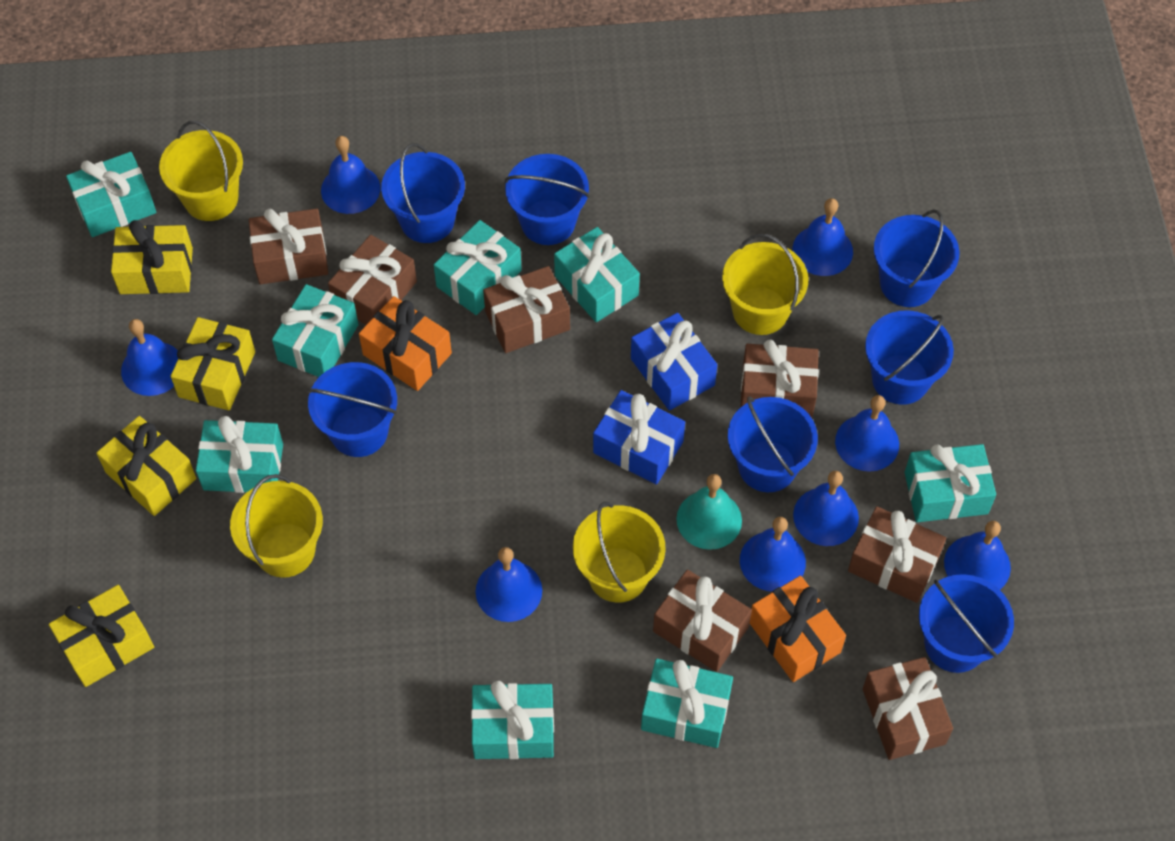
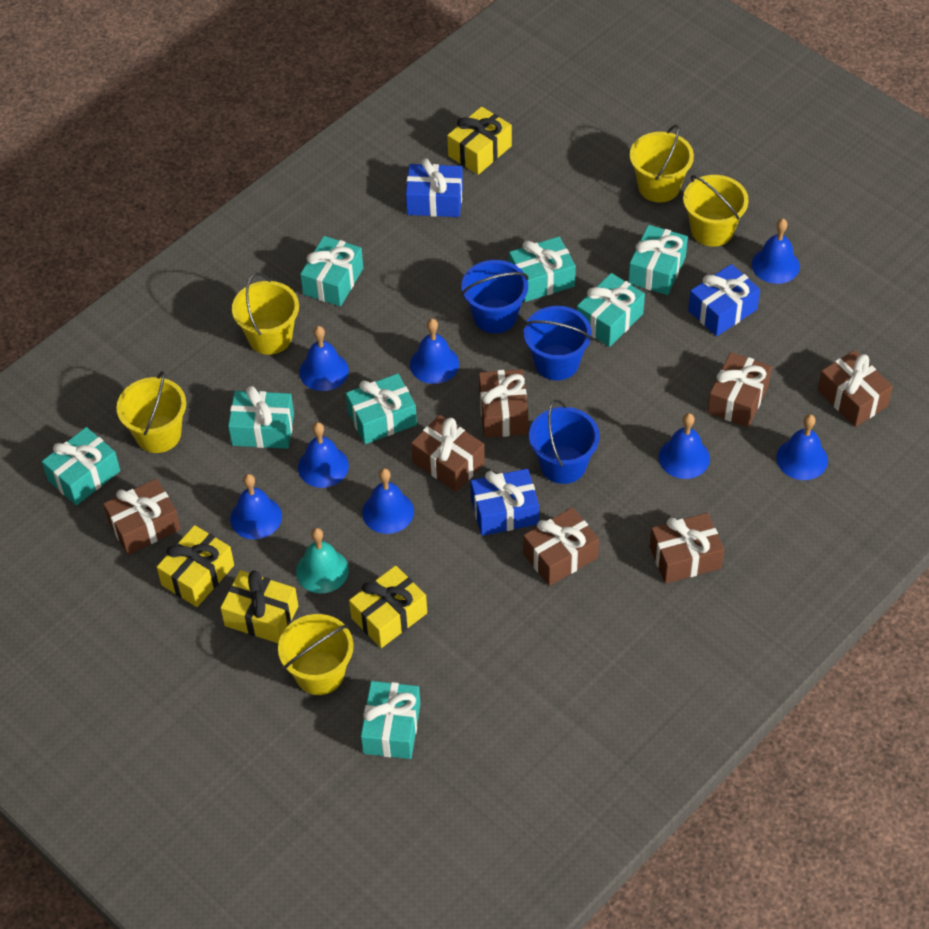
blue bucket: 7 -> 3
blue gift: 2 -> 3
orange gift: 2 -> 0
yellow bucket: 4 -> 5

